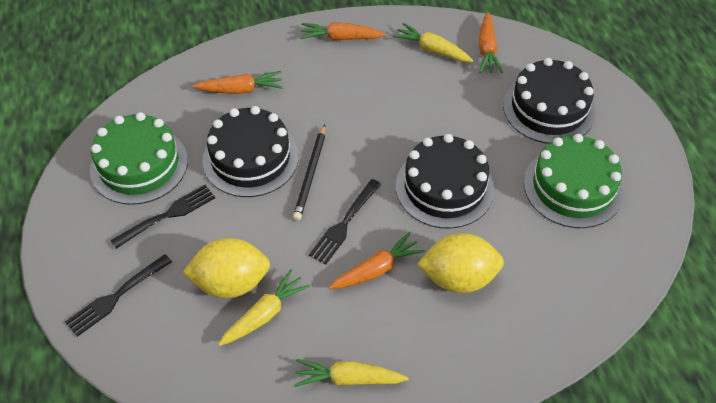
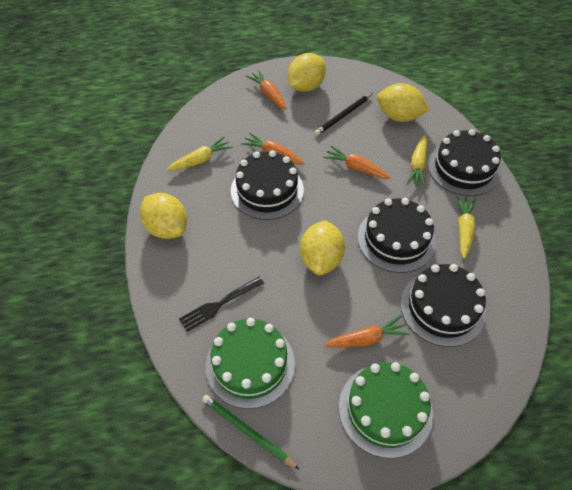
black cake: 3 -> 4
black fork: 3 -> 1
green pencil: 0 -> 1
yellow lemon: 2 -> 4

